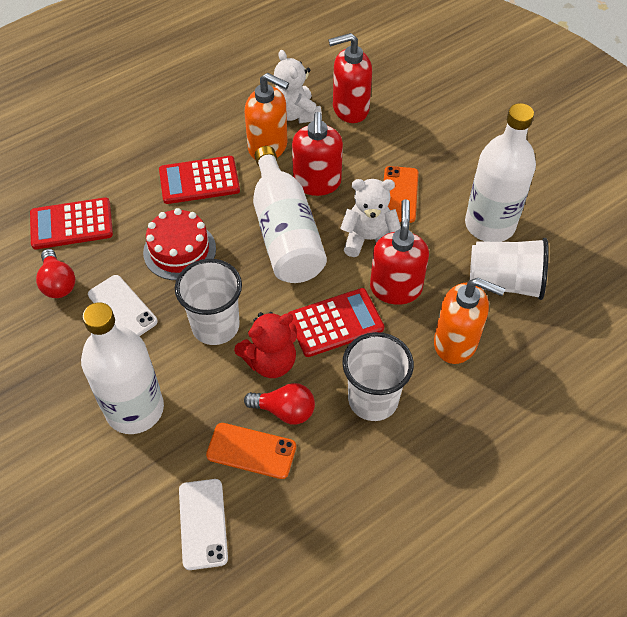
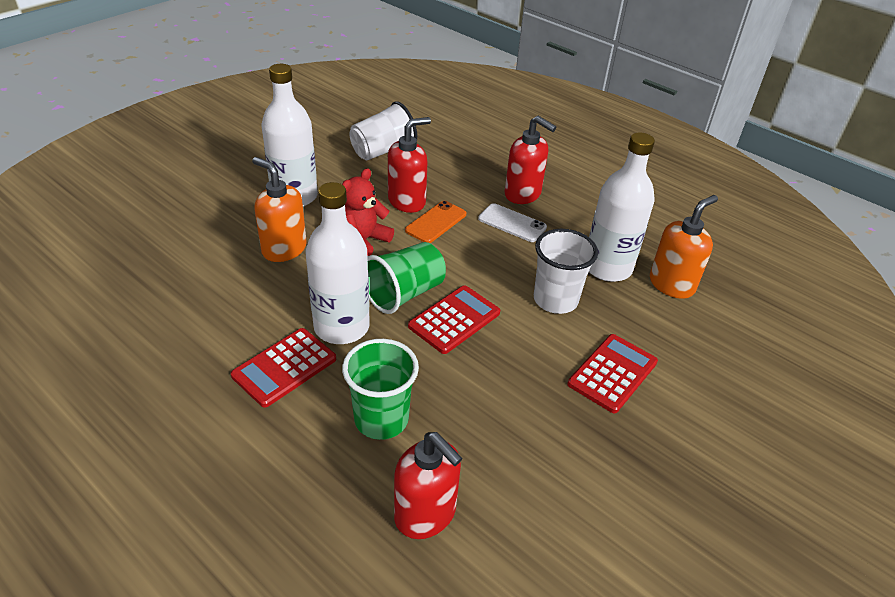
green cup: 0 -> 2
orange phone: 2 -> 1
red cake: 1 -> 0
red light bulb: 2 -> 0
white cup: 3 -> 2
white phone: 2 -> 1
white teddy bear: 2 -> 0

